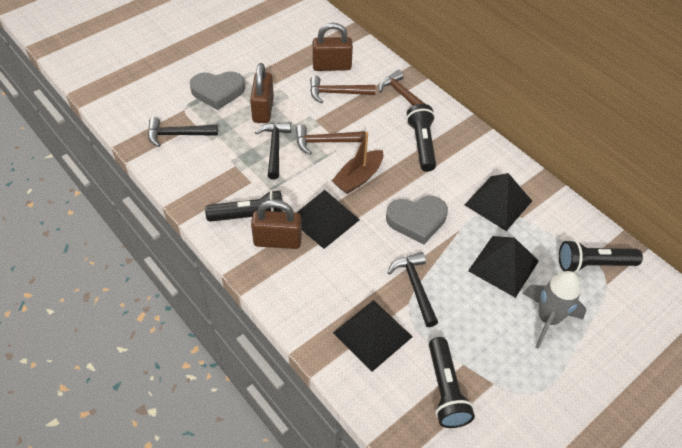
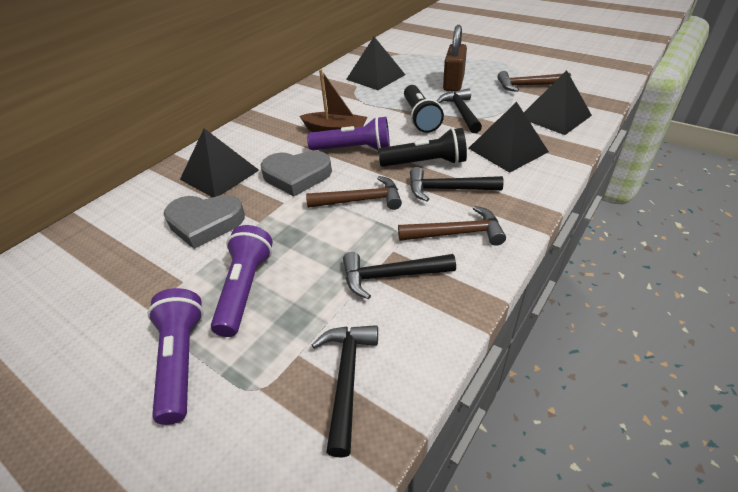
black flashlight: 4 -> 2
black hammer: 3 -> 4
brown padlock: 3 -> 1
grey rocket: 1 -> 0
purple flashlight: 0 -> 3

